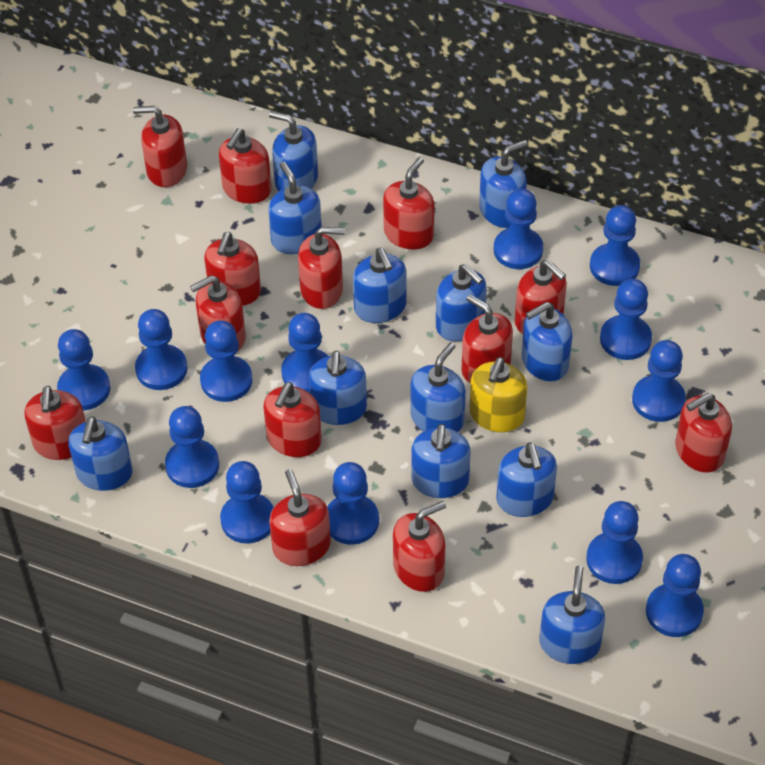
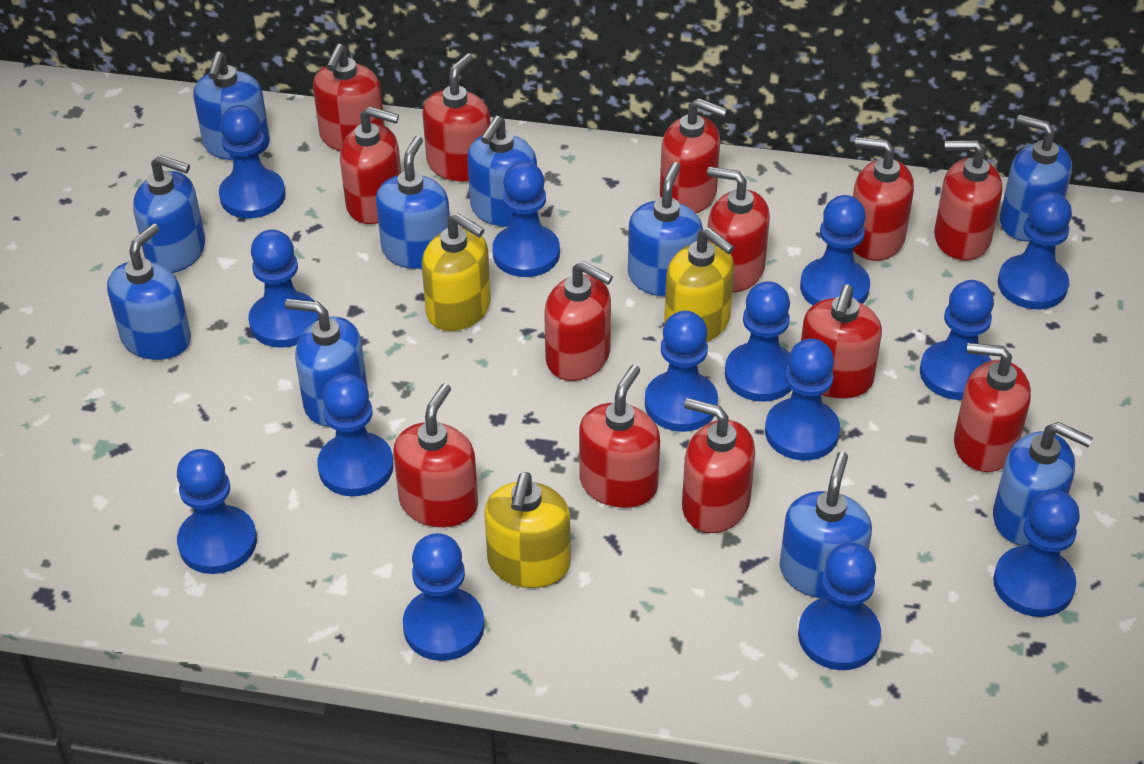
blue pawn: 13 -> 14
blue soap dispenser: 12 -> 10
yellow soap dispenser: 1 -> 3

